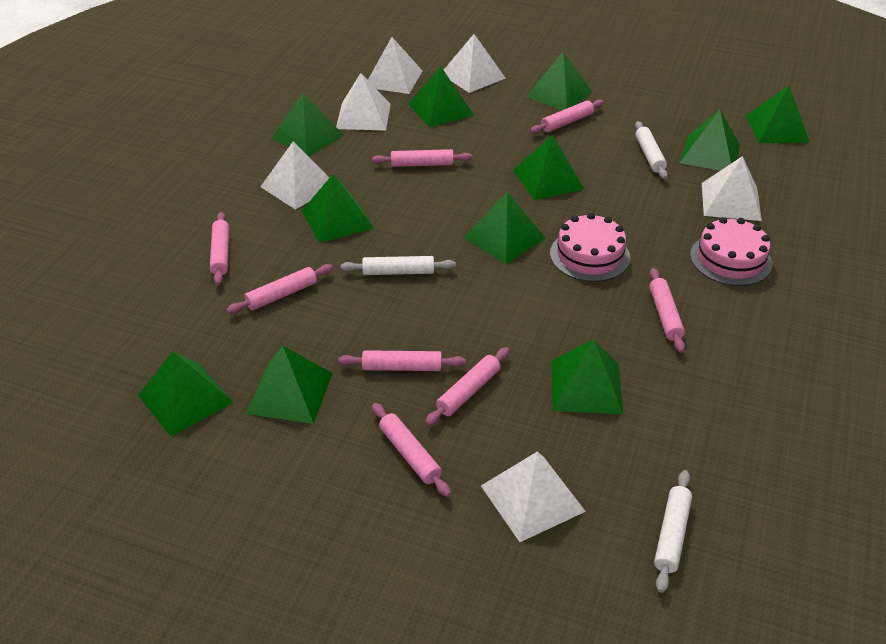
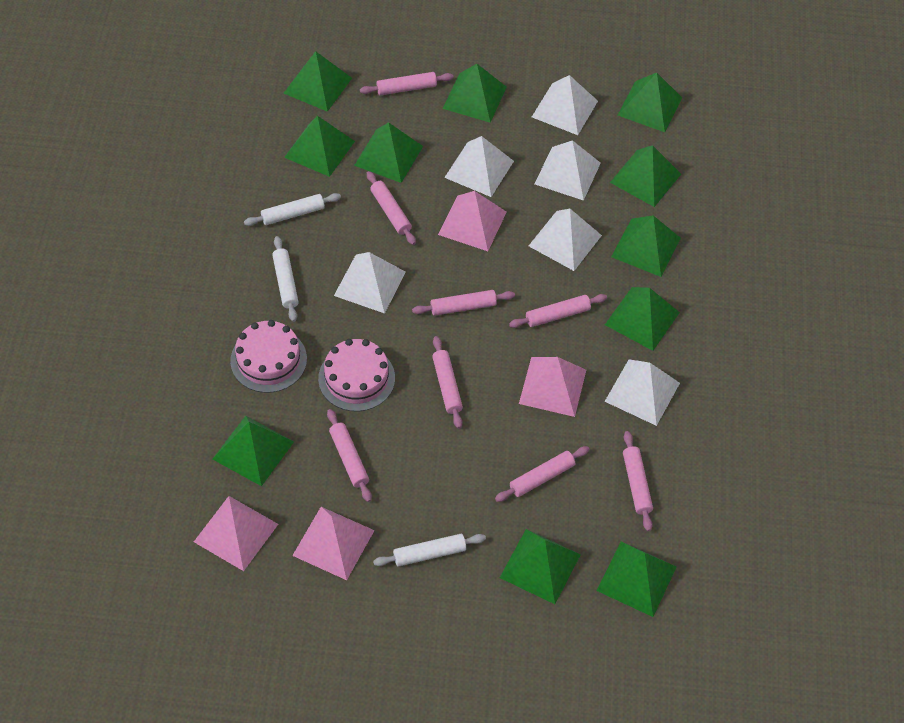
pink pyramid: 0 -> 4

